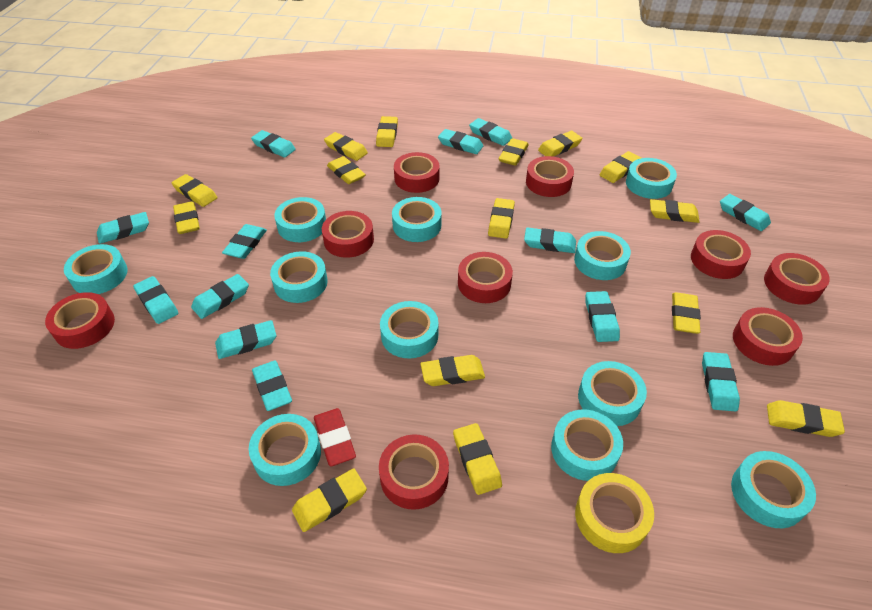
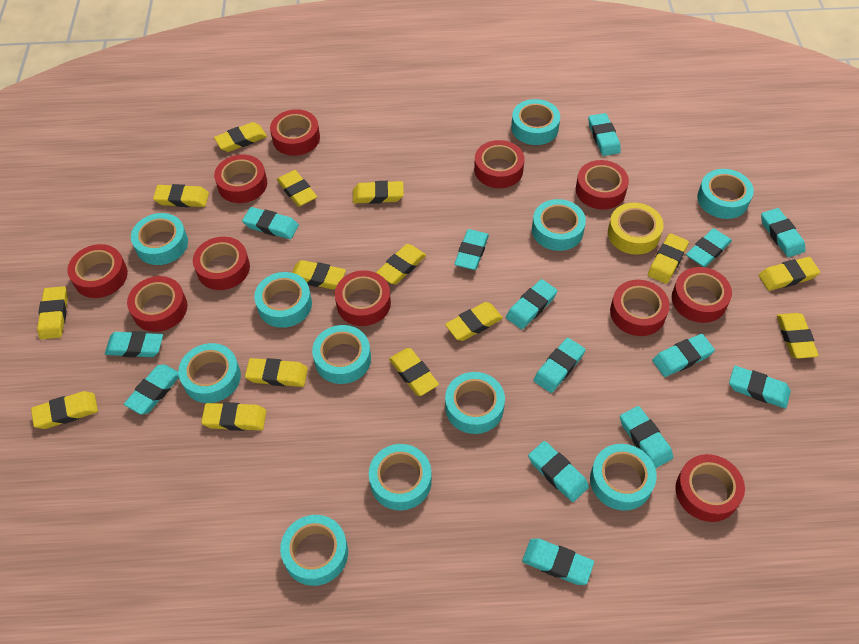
red eraser: 1 -> 0
red tape: 9 -> 11
turquoise eraser: 13 -> 14

